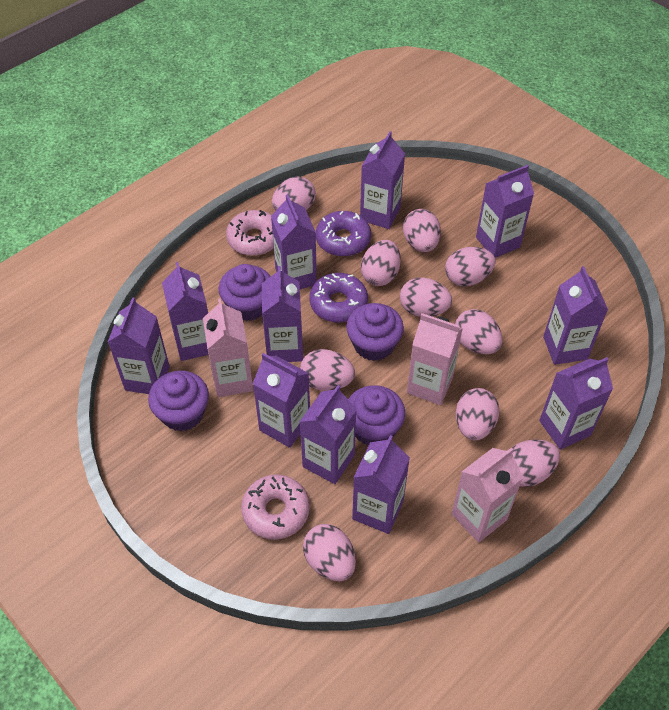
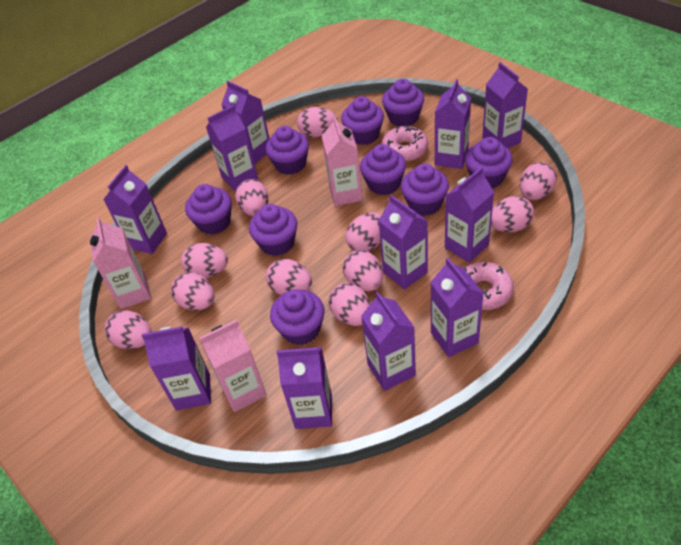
pink egg: 10 -> 11
purple cupcake: 4 -> 9
purple donut: 2 -> 0

